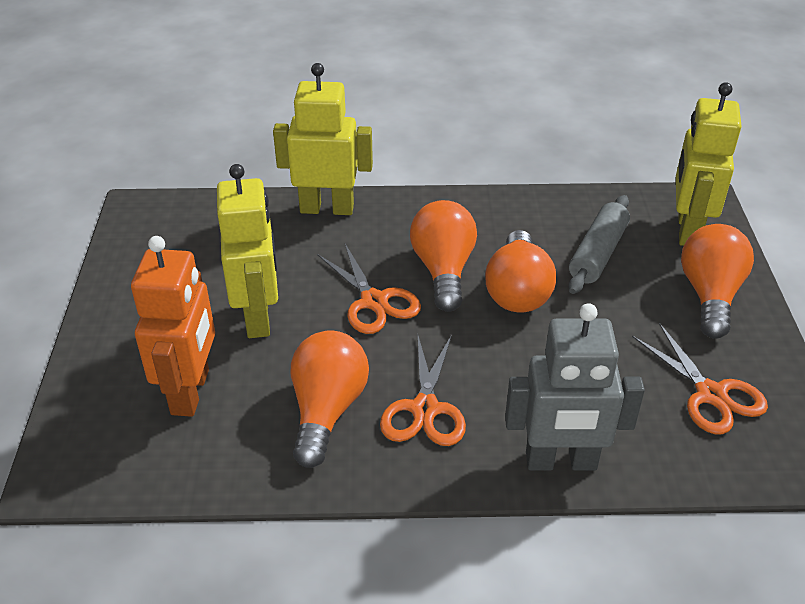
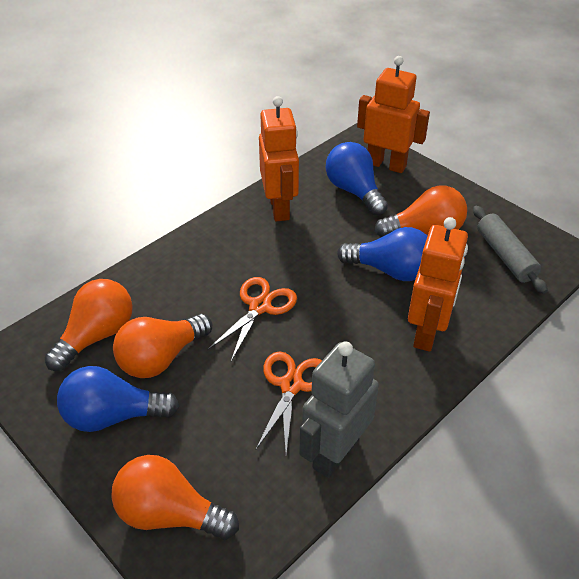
blue light bulb: 0 -> 3
orange robot: 1 -> 3
orange scissors: 3 -> 2
yellow robot: 3 -> 0

